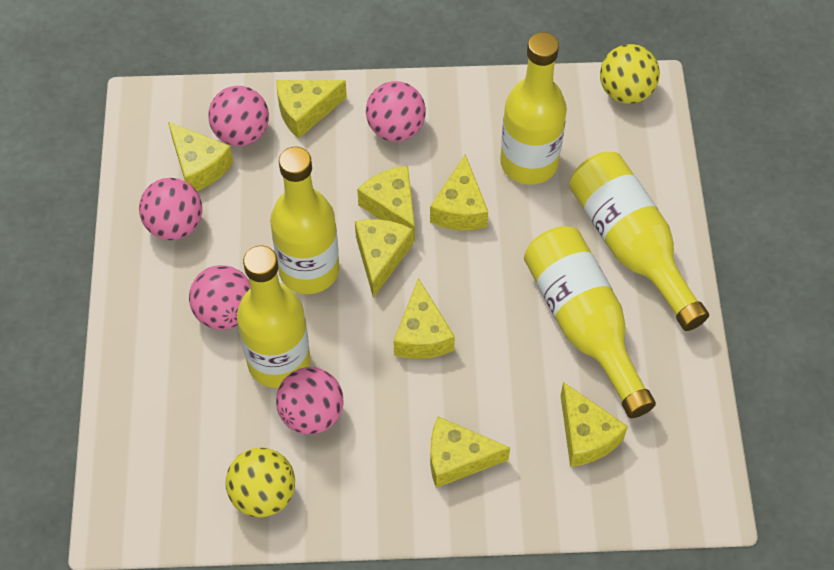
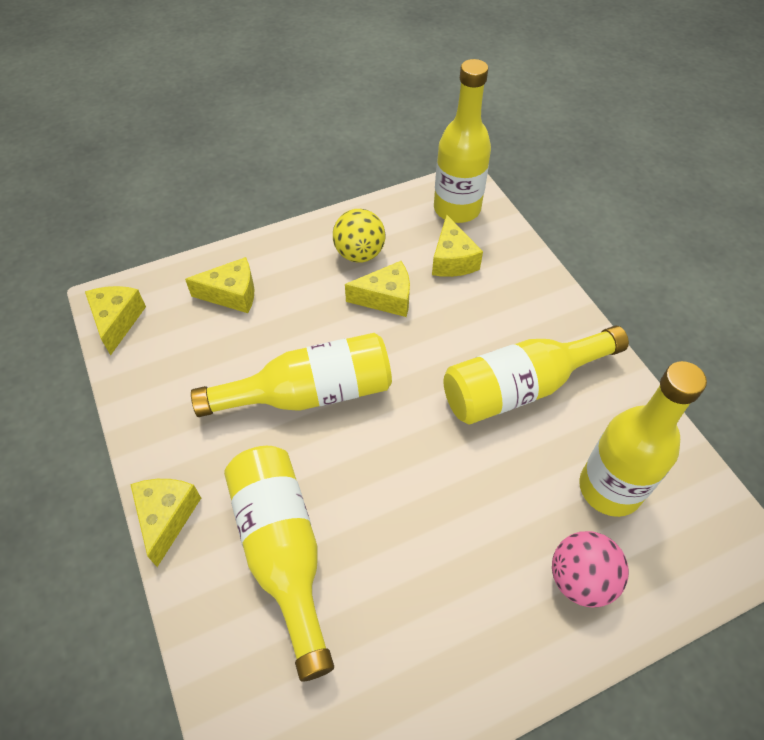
pink ball: 5 -> 1
yellow ball: 2 -> 1
yellow cheese: 8 -> 5

